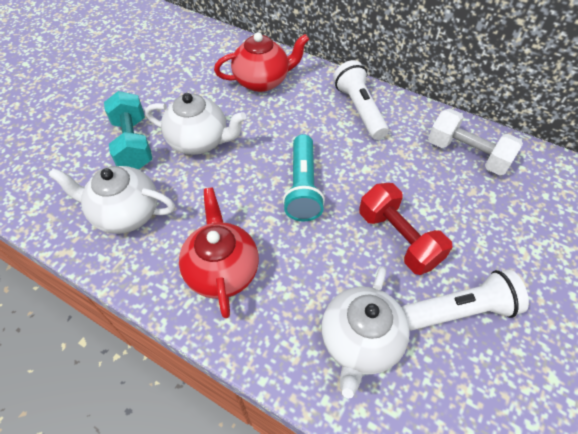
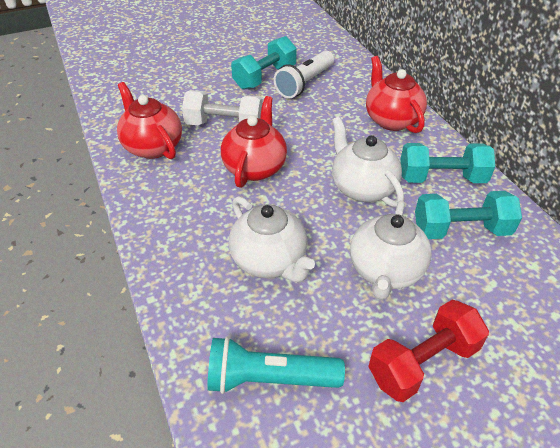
red teapot: 2 -> 3
turquoise dumbbell: 1 -> 3
white flashlight: 2 -> 1

